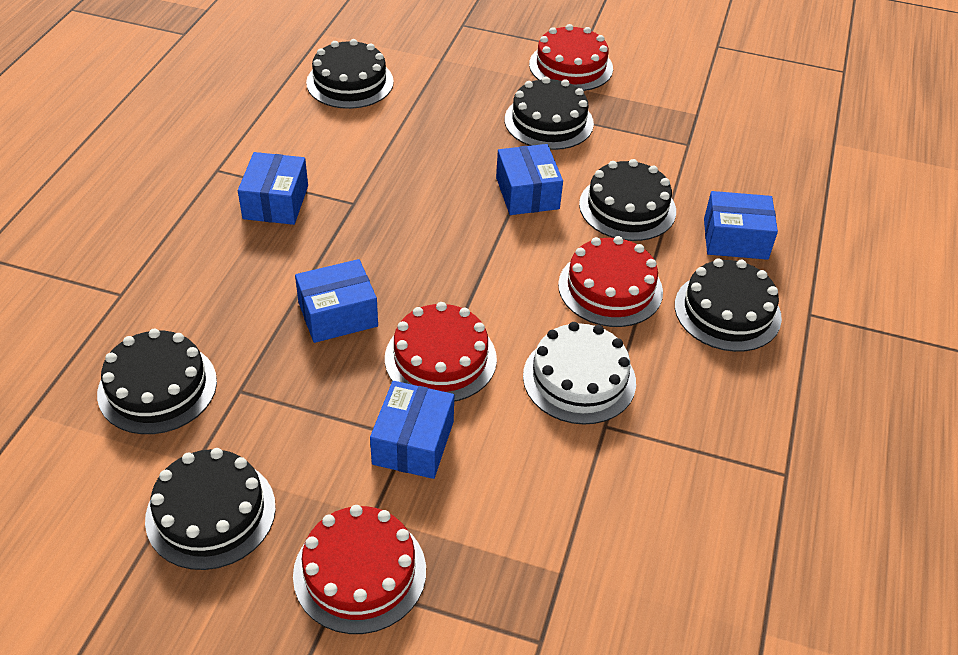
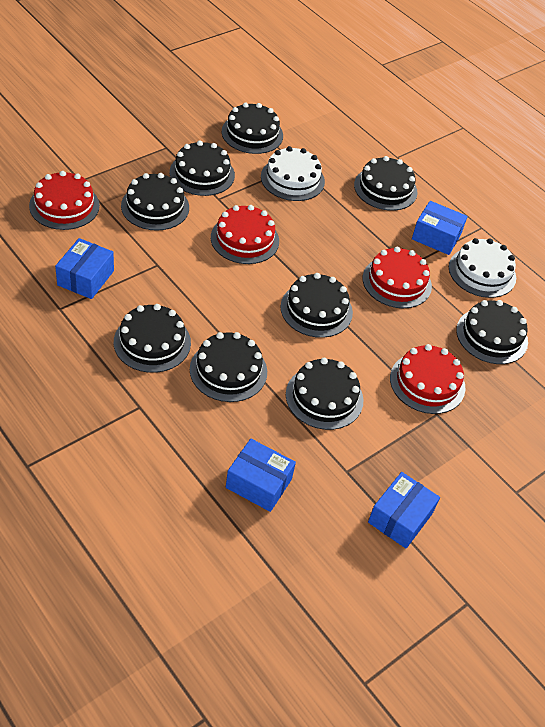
black cake: 6 -> 9
blue box: 5 -> 4
white cake: 1 -> 2

